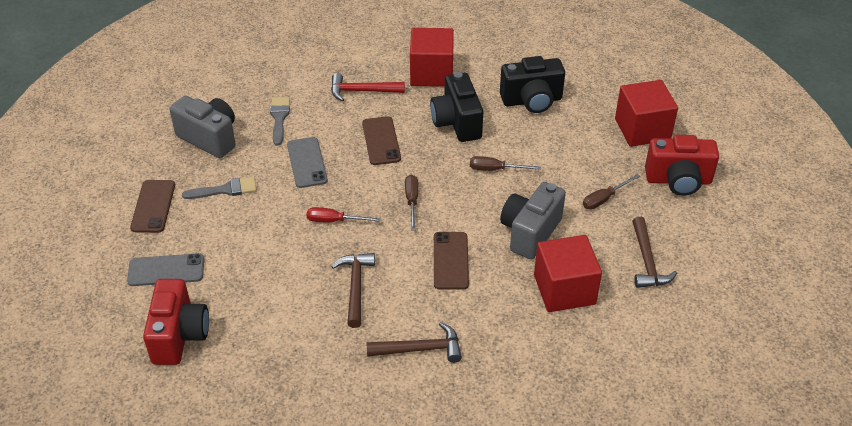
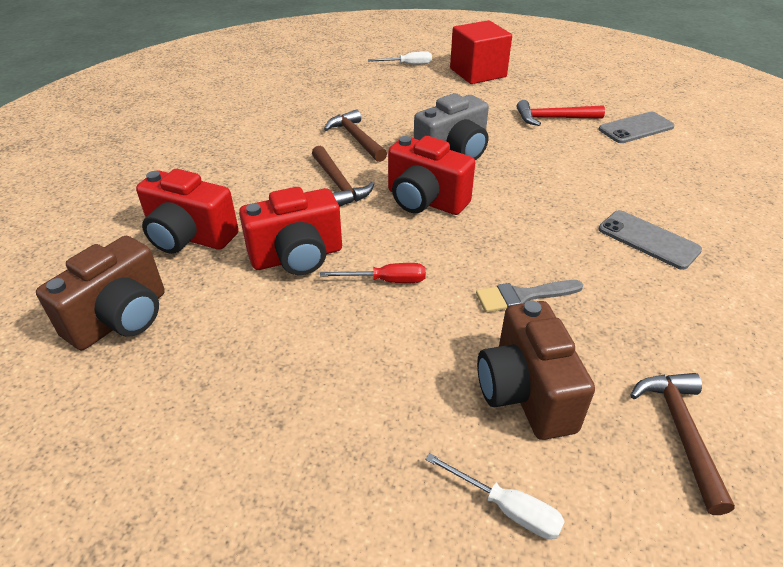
black camera: 2 -> 0
brown camera: 0 -> 2
brown phone: 3 -> 0
brown screwdriver: 3 -> 0
grey brush: 2 -> 1
grey camera: 2 -> 1
red camera: 2 -> 3
red cube: 3 -> 1
white screwdriver: 0 -> 2

